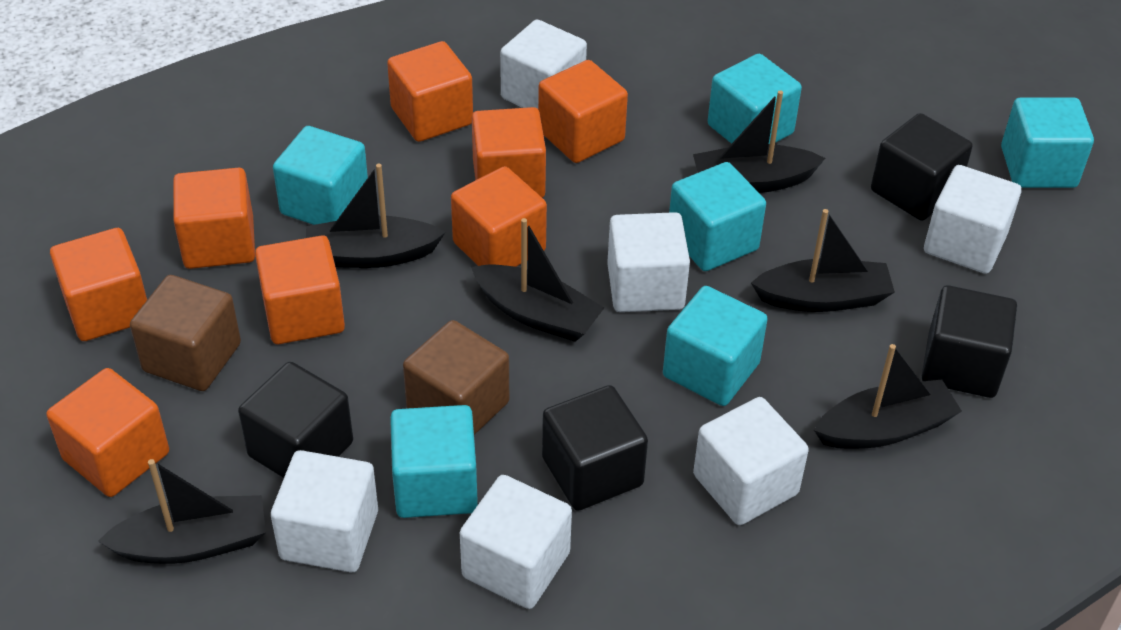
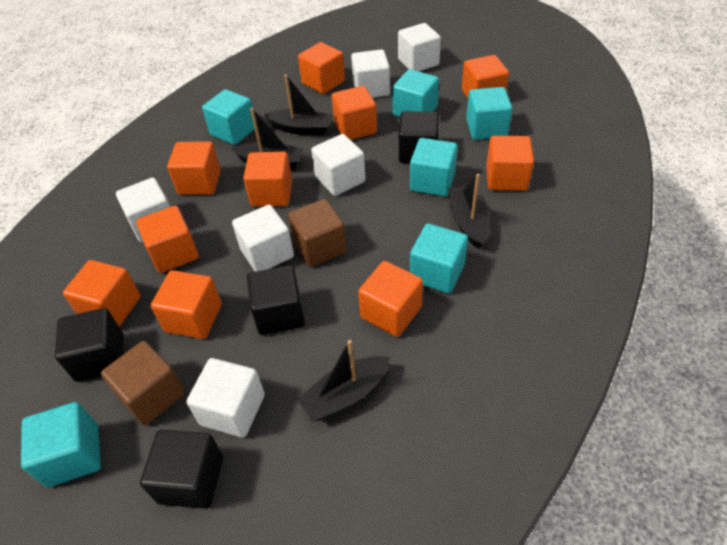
black boat: 6 -> 4
orange cube: 8 -> 10

